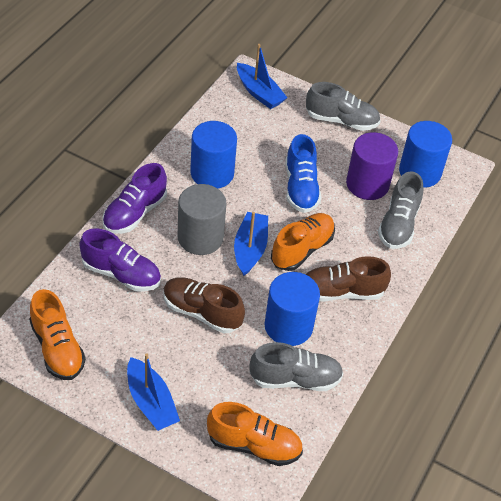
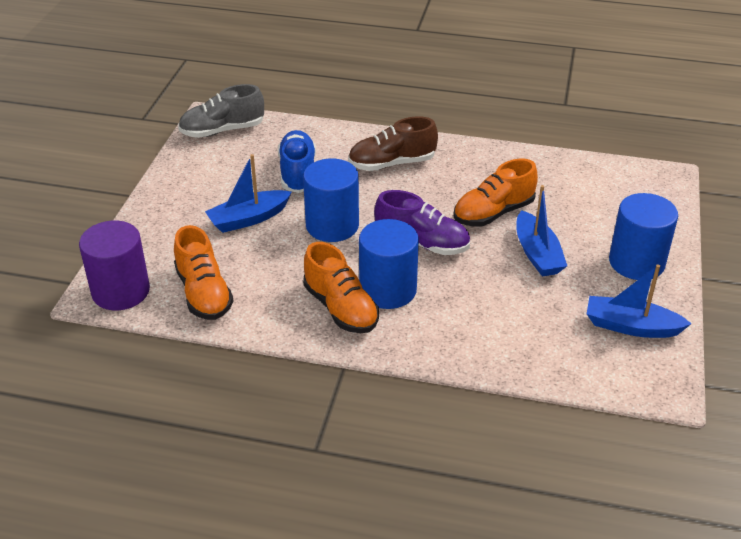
brown shoe: 2 -> 1
grey cylinder: 1 -> 0
grey shoe: 3 -> 1
purple shoe: 2 -> 1

